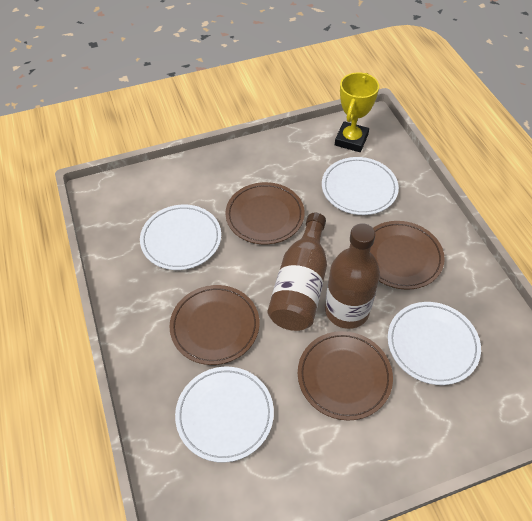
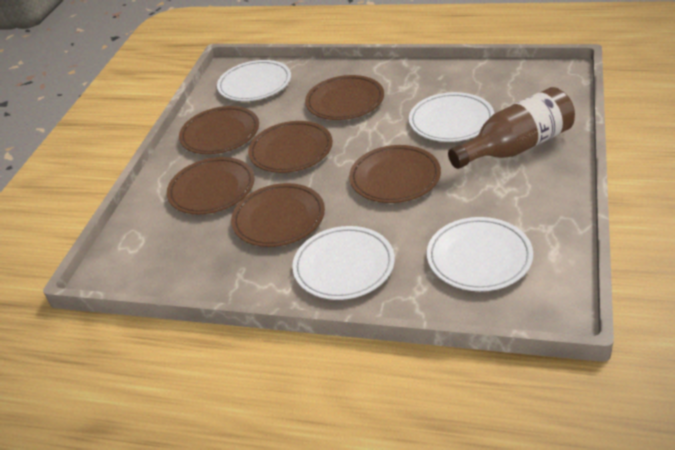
brown bottle: 2 -> 1
brown plate: 4 -> 6
yellow trophy: 1 -> 0

